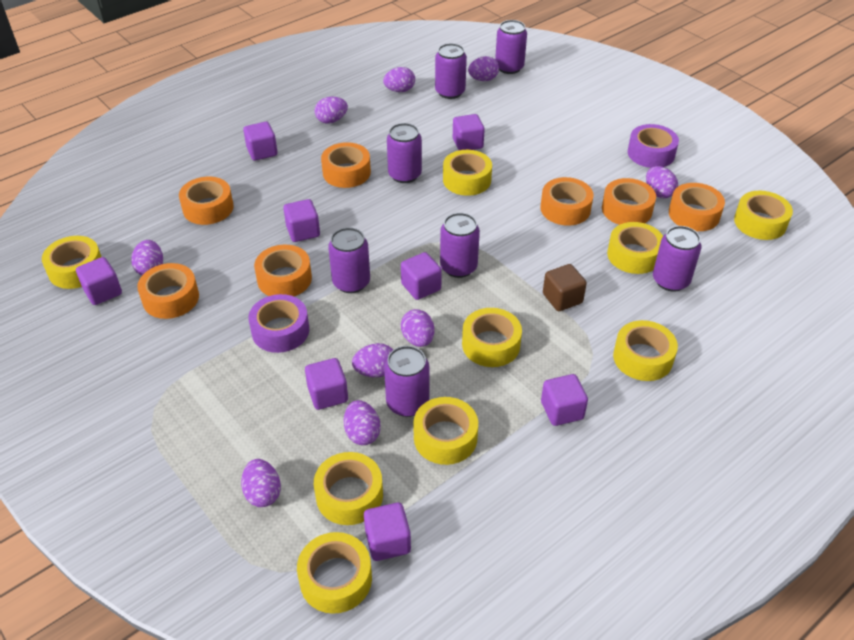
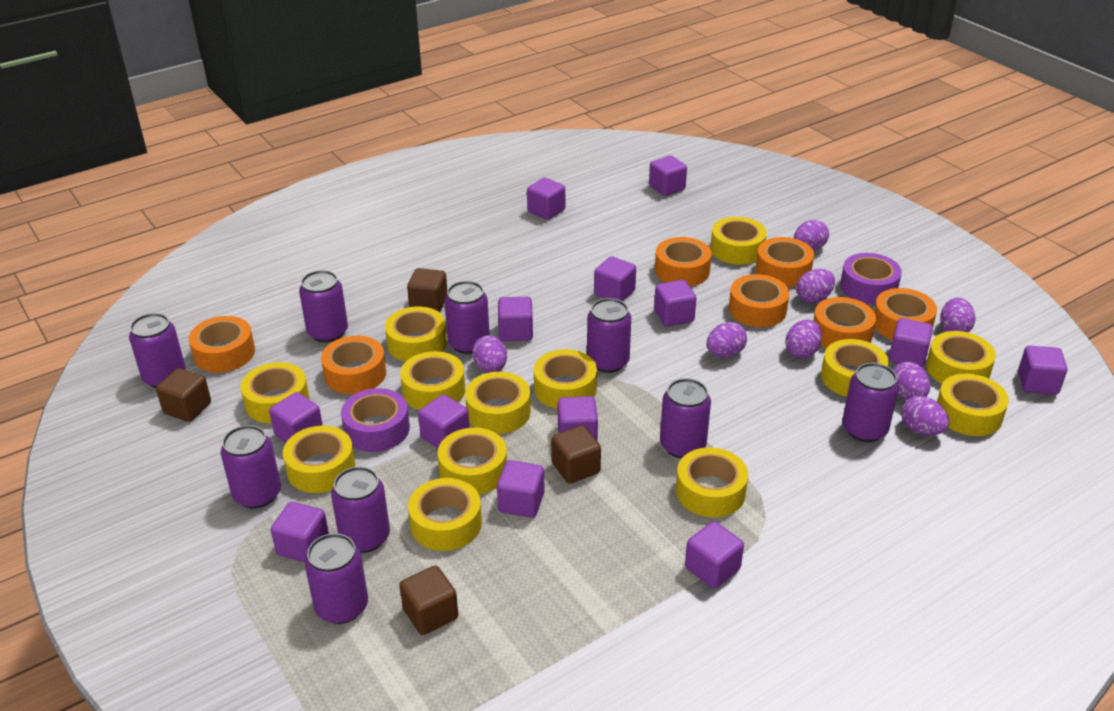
brown cube: 1 -> 4
purple can: 7 -> 9
purple cube: 8 -> 13
purple egg: 9 -> 8
yellow tape: 9 -> 13

